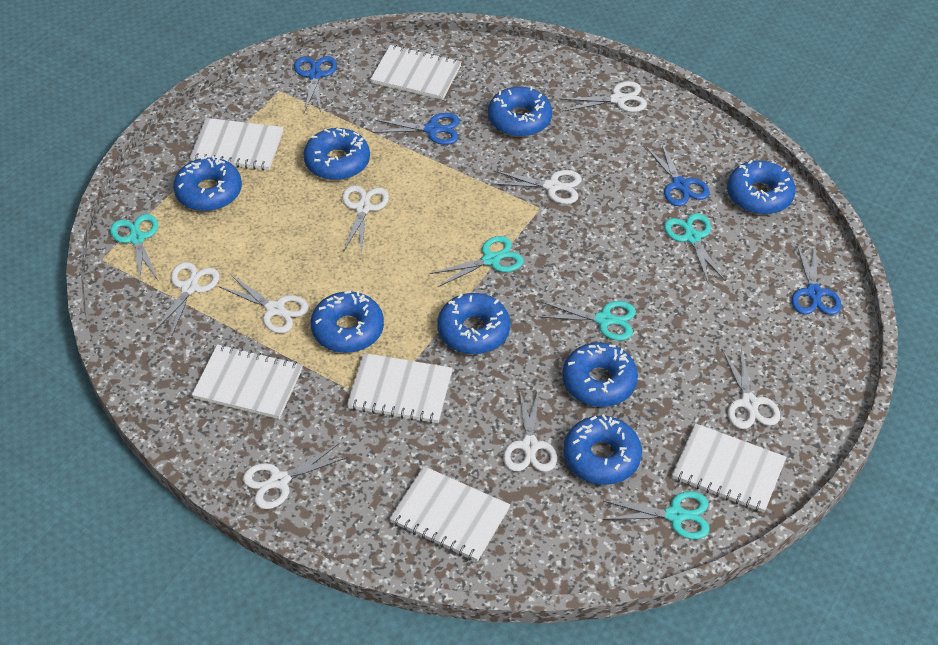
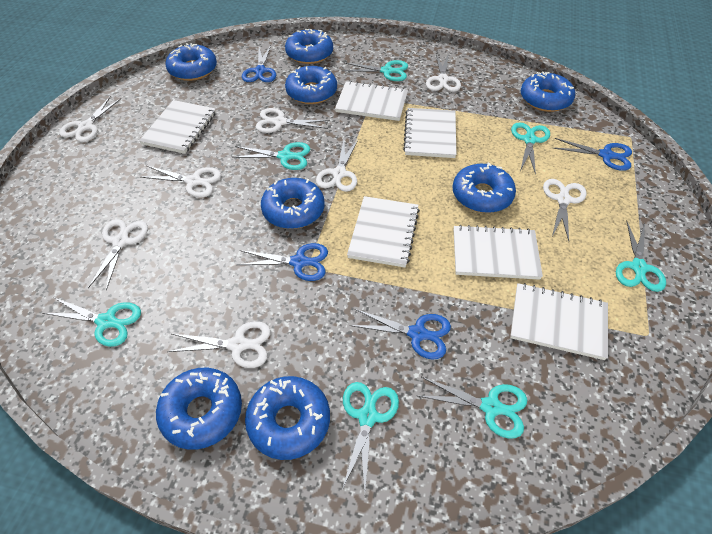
turquoise scissors: 5 -> 7

